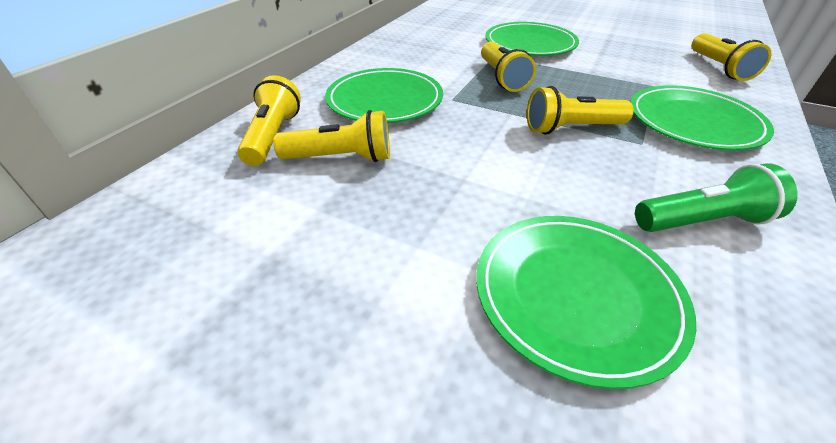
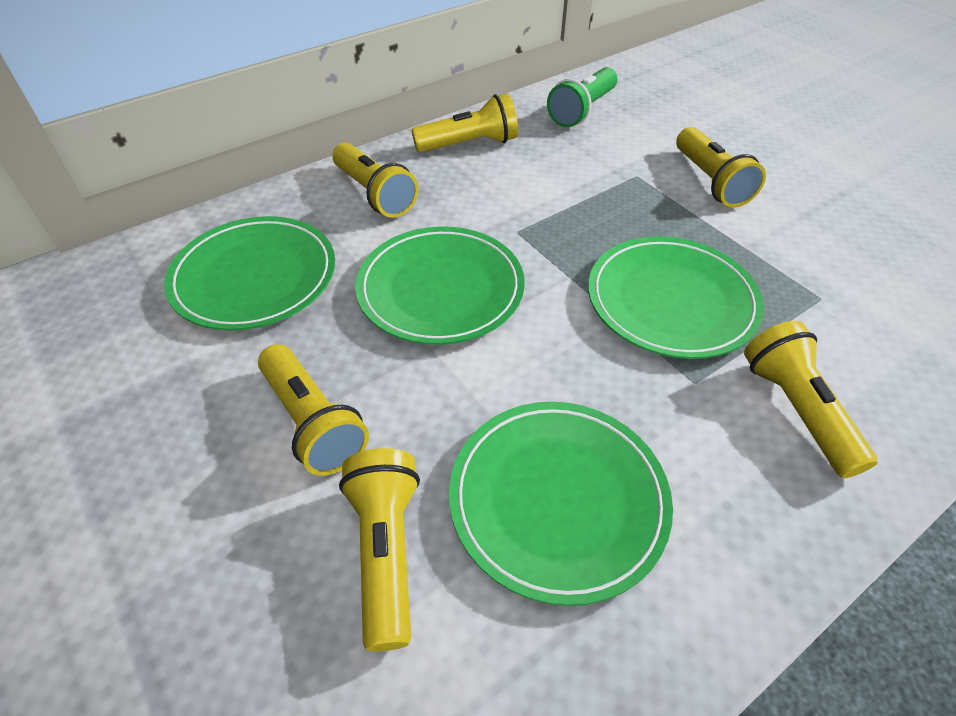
yellow flashlight: 5 -> 6

